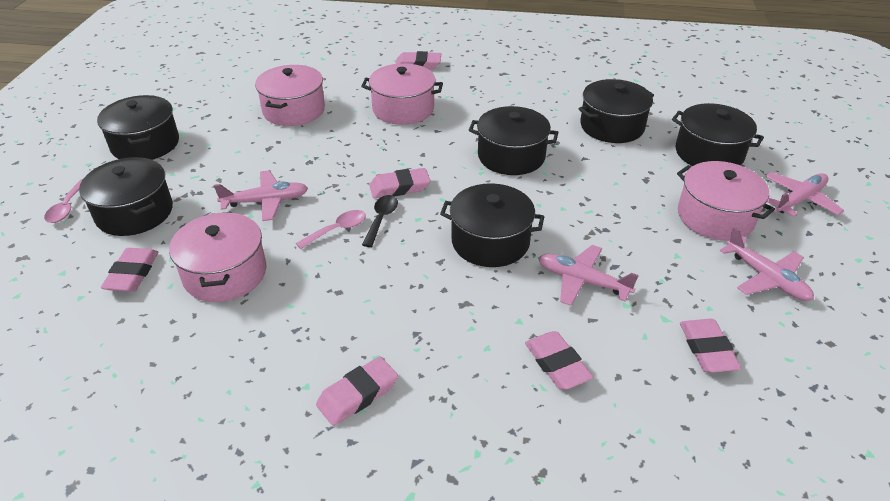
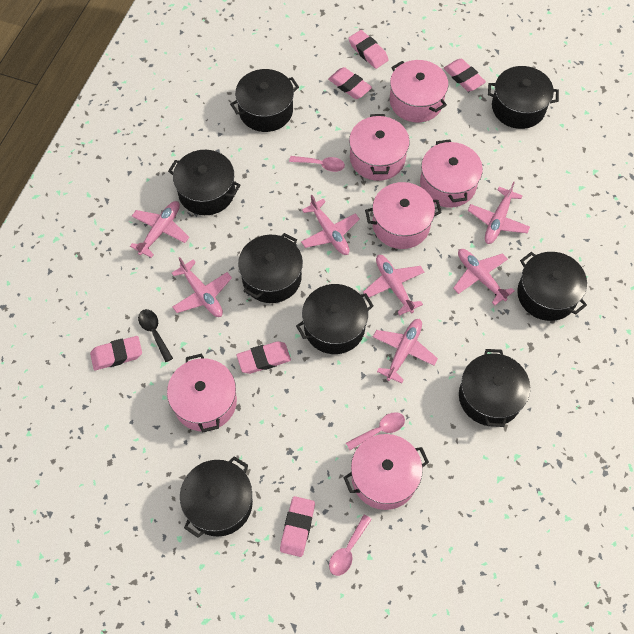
black pot: 6 -> 8
pink plane: 4 -> 7
pink pot: 4 -> 6
pink spoon: 2 -> 3

